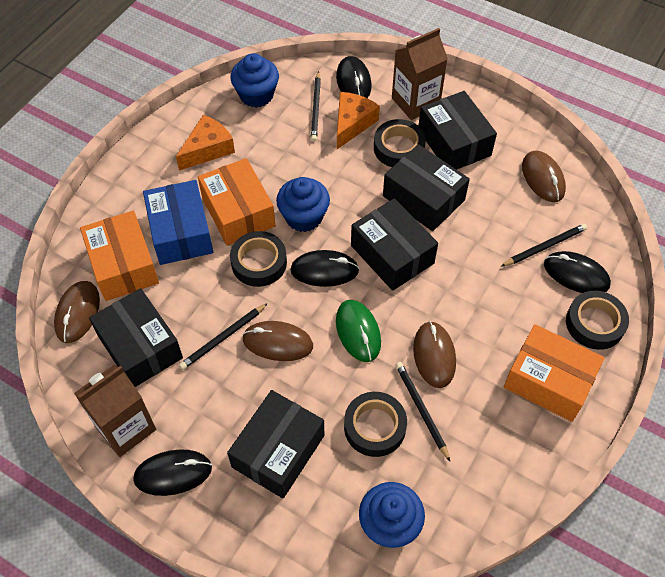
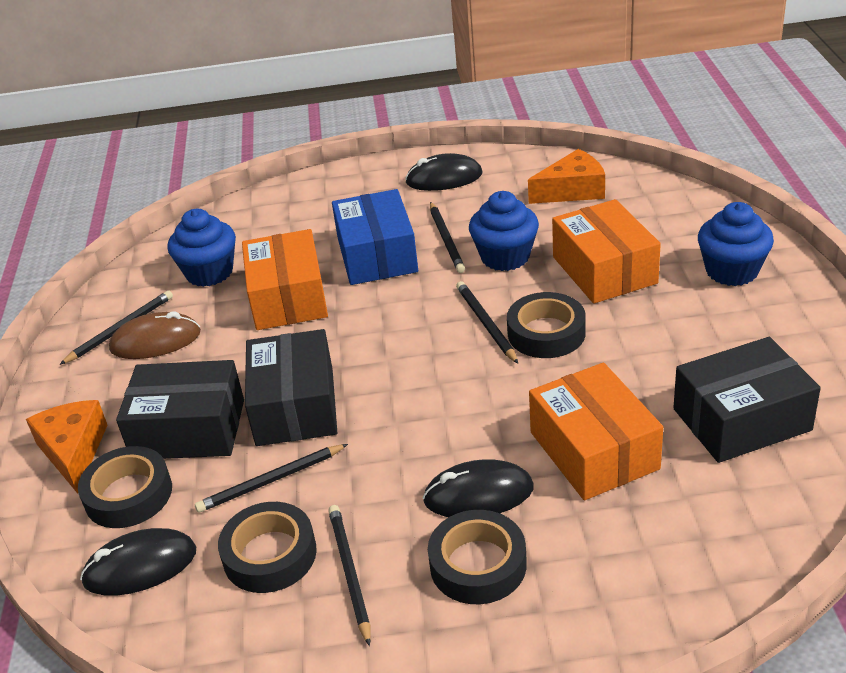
black box: 5 -> 3
black mouse: 4 -> 3
black pencil: 4 -> 5
brown carton: 2 -> 0
brown mouse: 4 -> 1
green mouse: 1 -> 0

